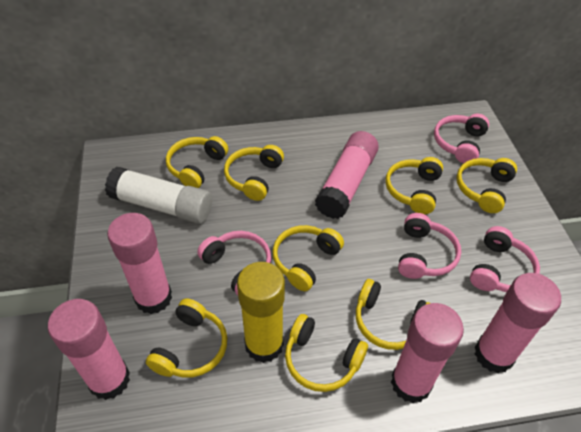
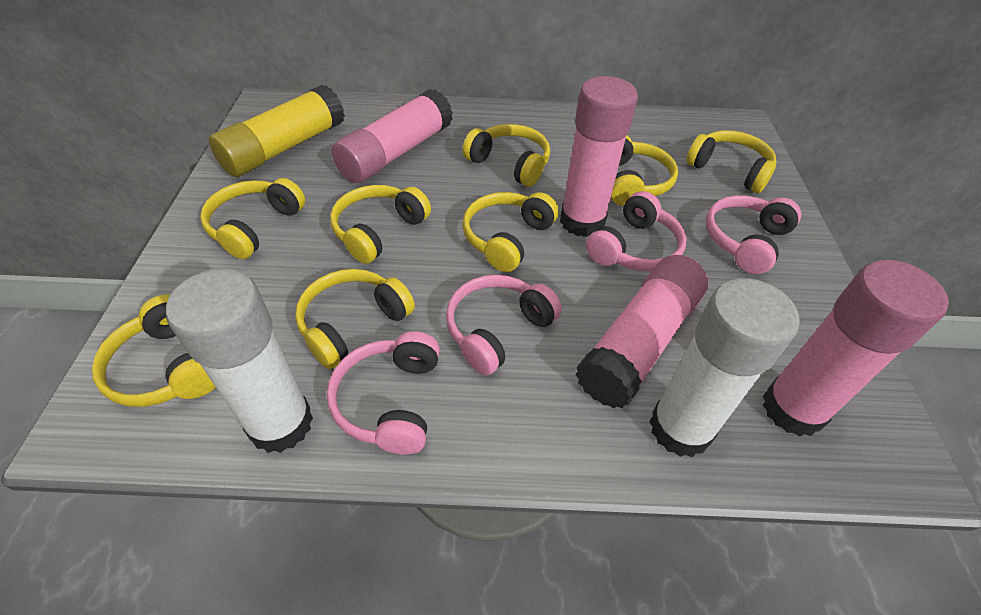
pink glue stick: 5 -> 4
white glue stick: 1 -> 2

